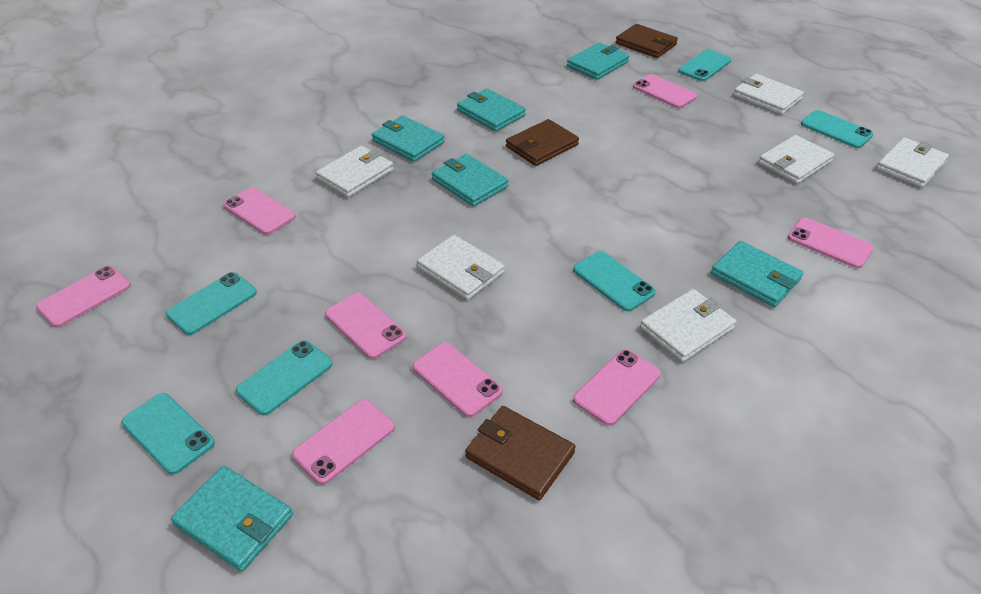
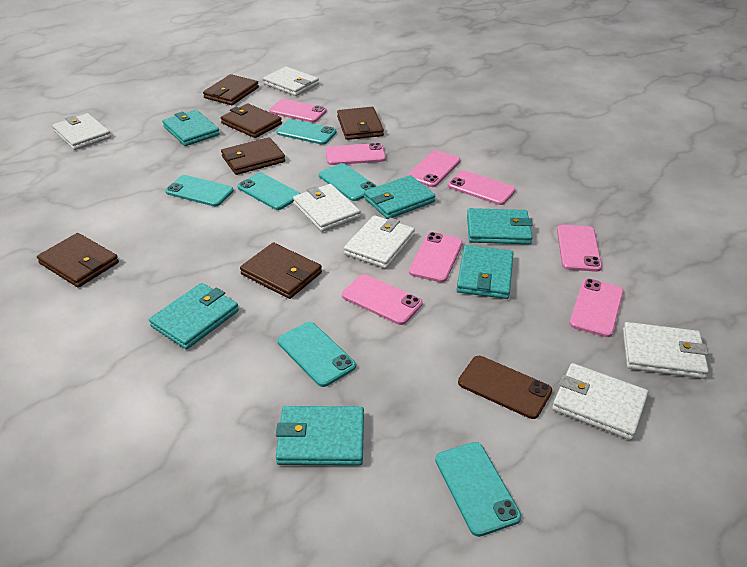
brown phone: 0 -> 1
brown wallet: 3 -> 6

